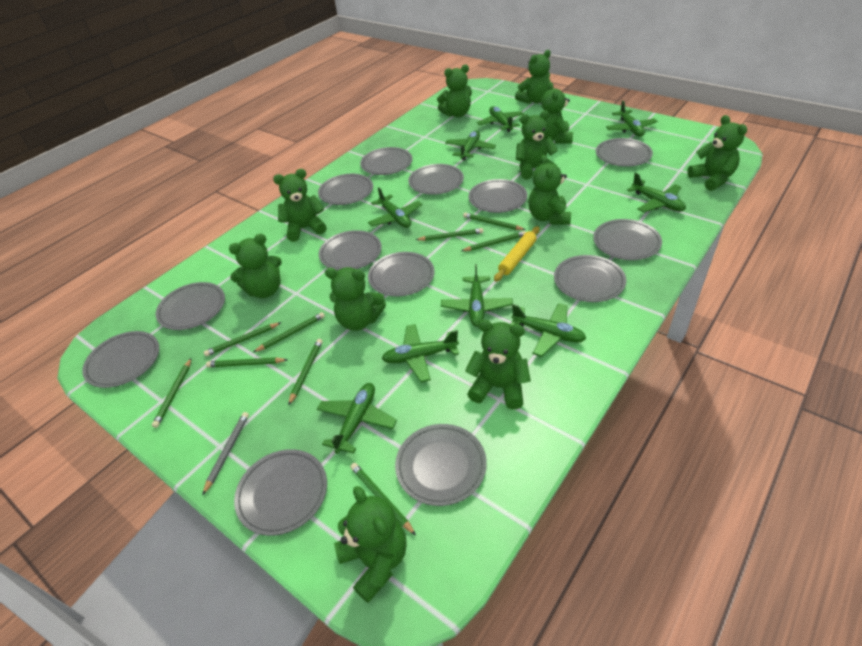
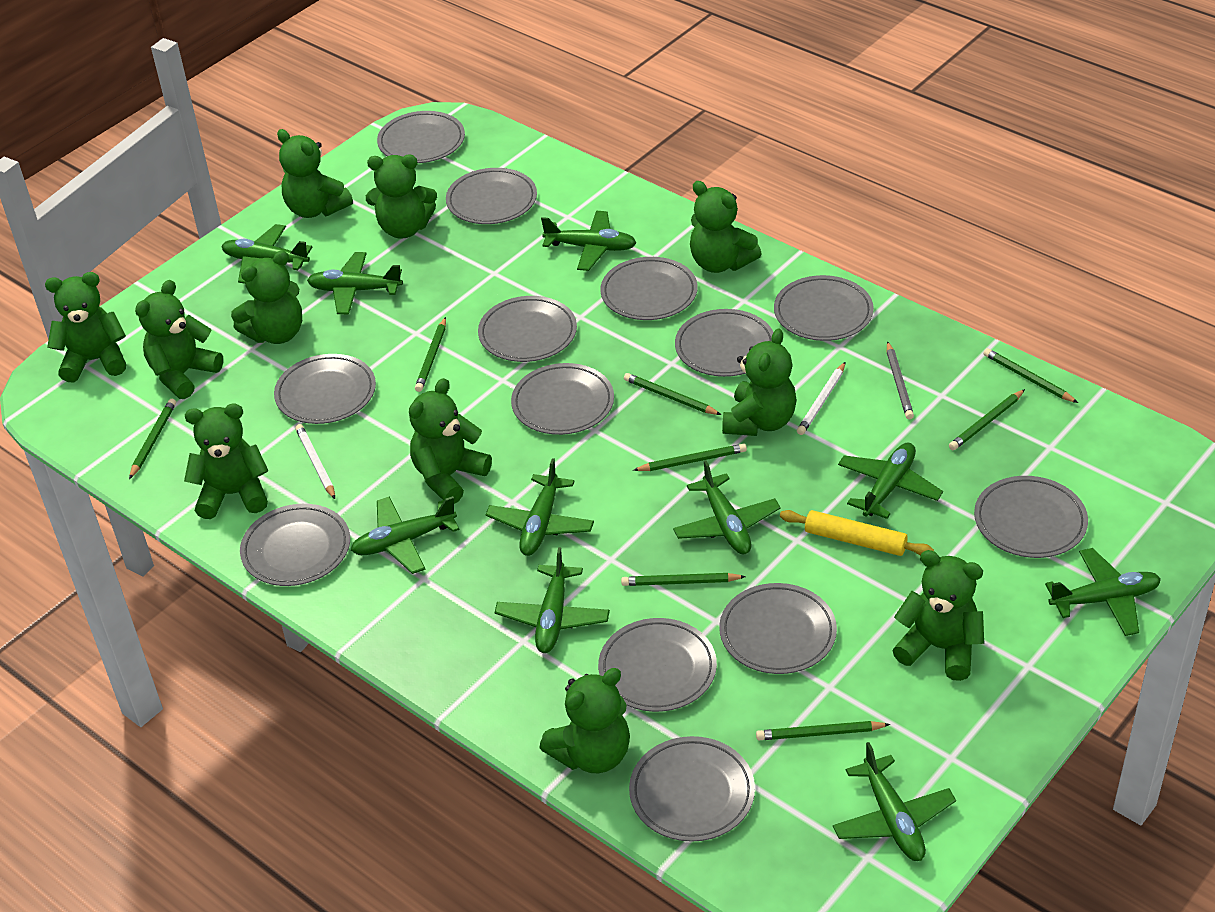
green pencil: 9 -> 8
green plane: 9 -> 10
white pencil: 0 -> 2

